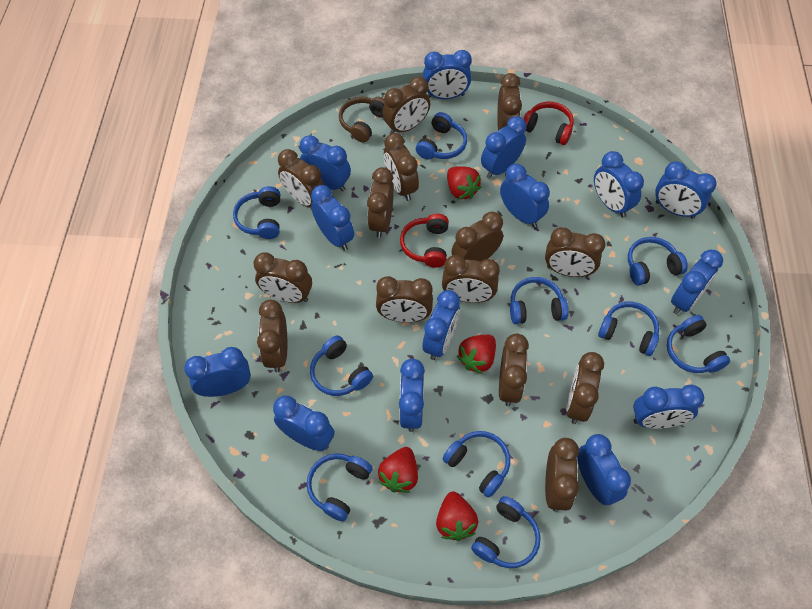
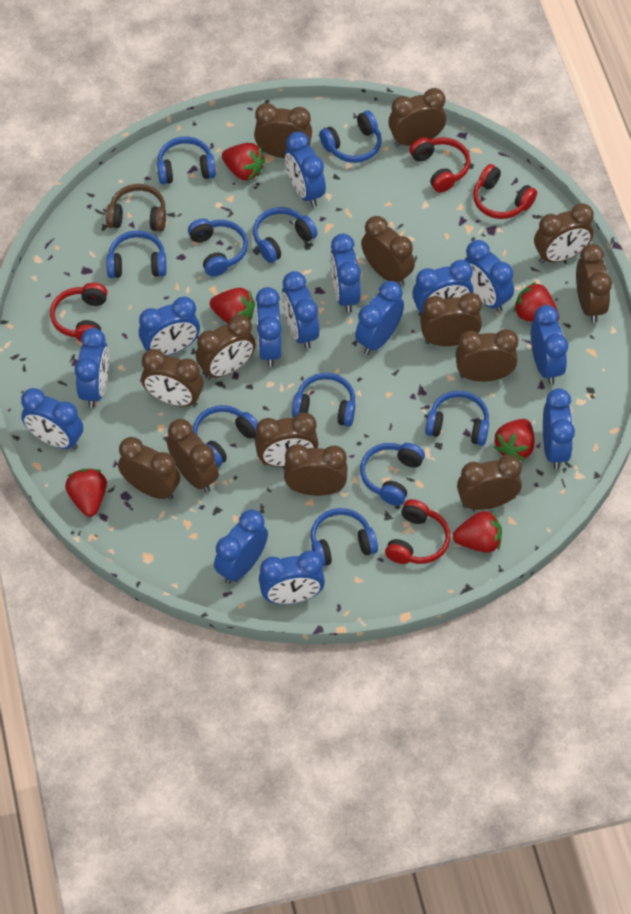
red headphones: 2 -> 4
red strawberry: 4 -> 6

